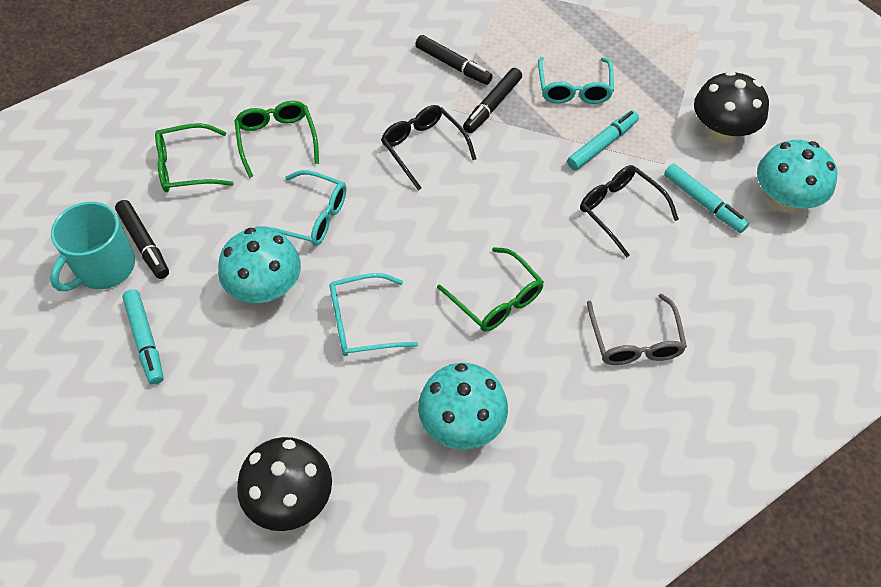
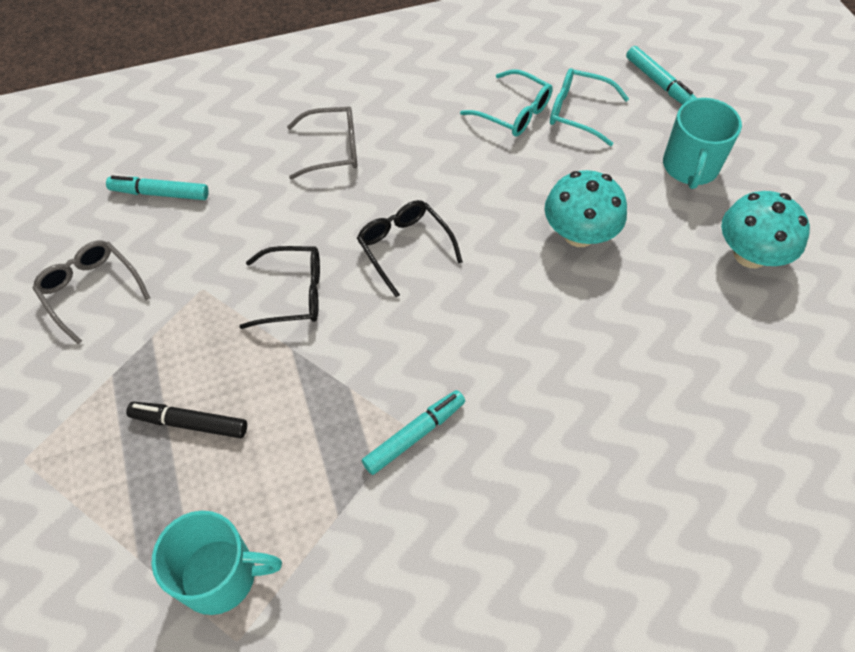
black marker: 3 -> 1
black mushroom: 2 -> 0
green glasses: 3 -> 0
grey glasses: 1 -> 2
turquoise glasses: 3 -> 2
turquoise mug: 1 -> 2
turquoise mushroom: 3 -> 2

